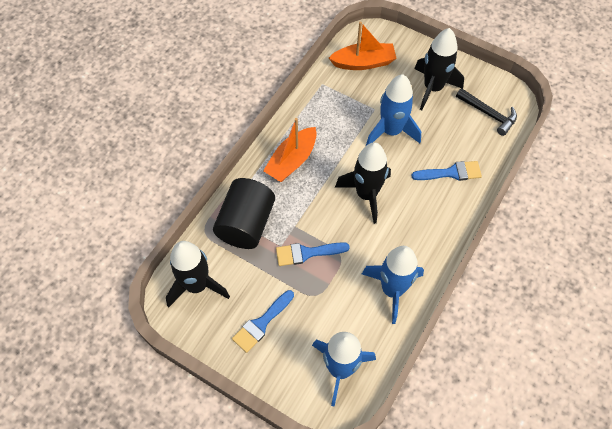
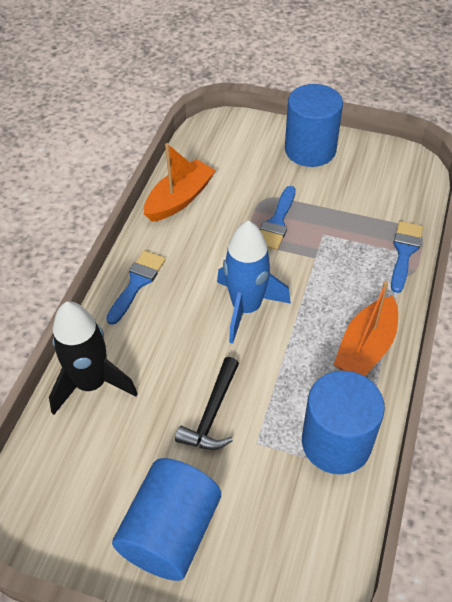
black cylinder: 1 -> 0
black rocket: 3 -> 1
blue cylinder: 0 -> 3
blue rocket: 3 -> 1

